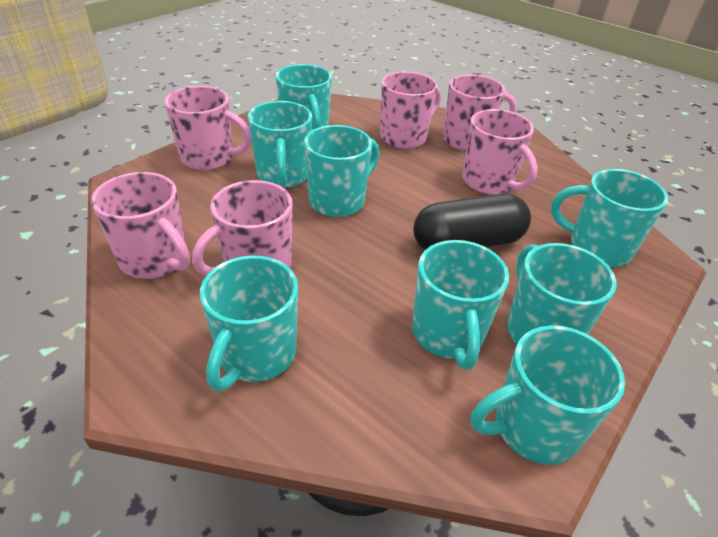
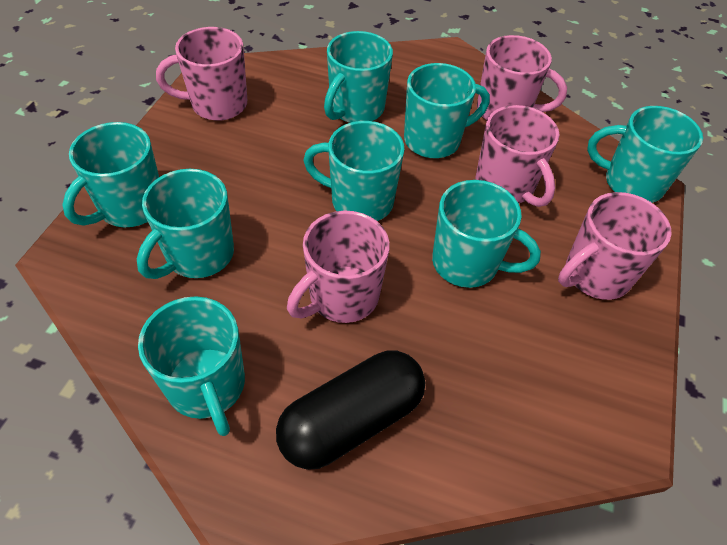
pink mug: 6 -> 5

